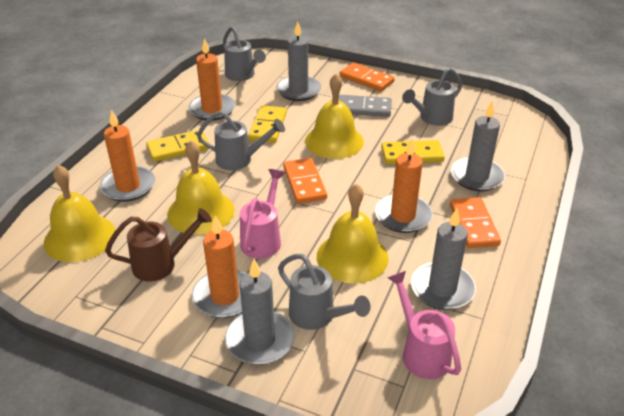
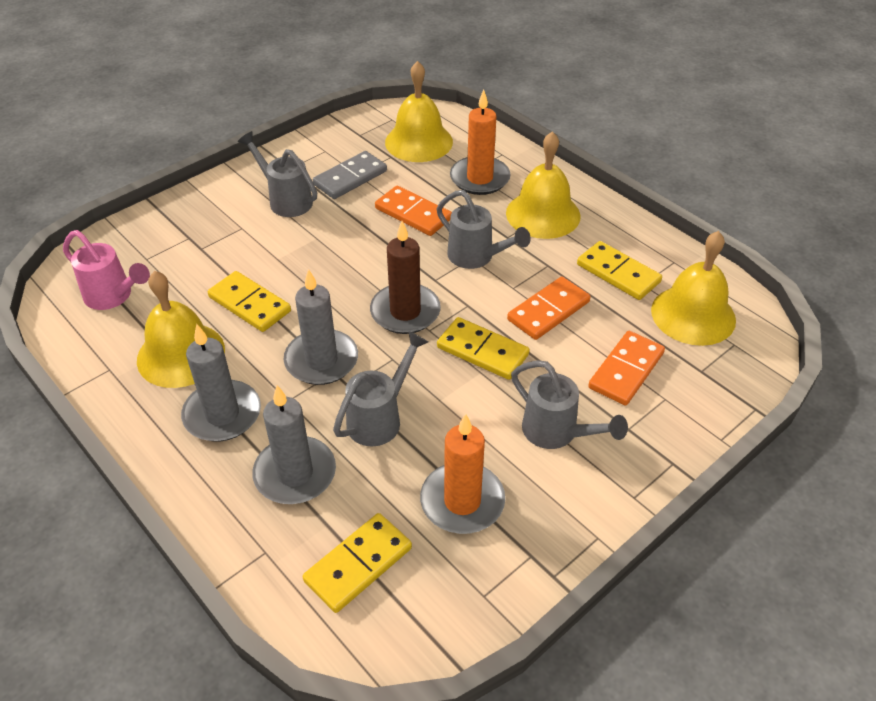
brown candle: 0 -> 1
brown watering can: 1 -> 0
grey candle: 4 -> 3
orange candle: 4 -> 2
pink watering can: 2 -> 1
yellow domino: 3 -> 4

